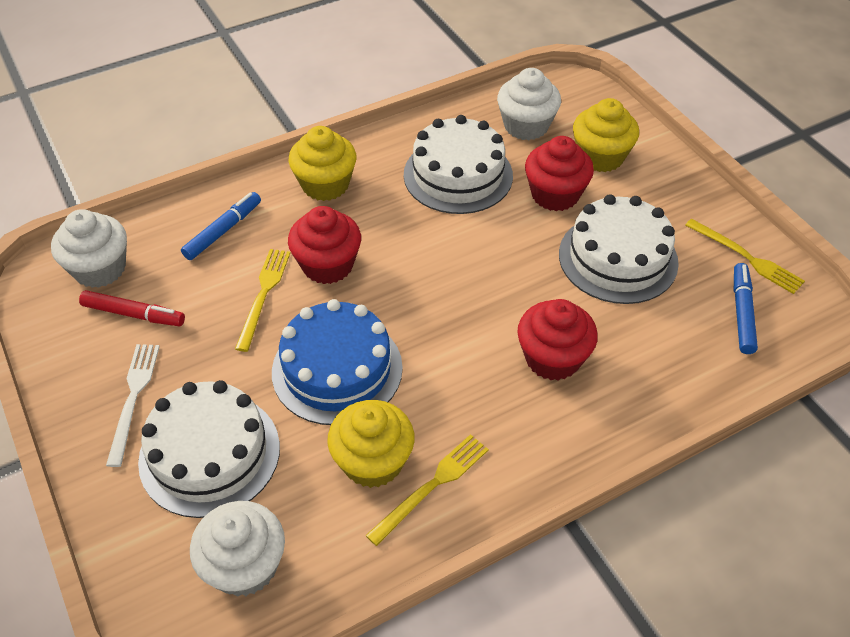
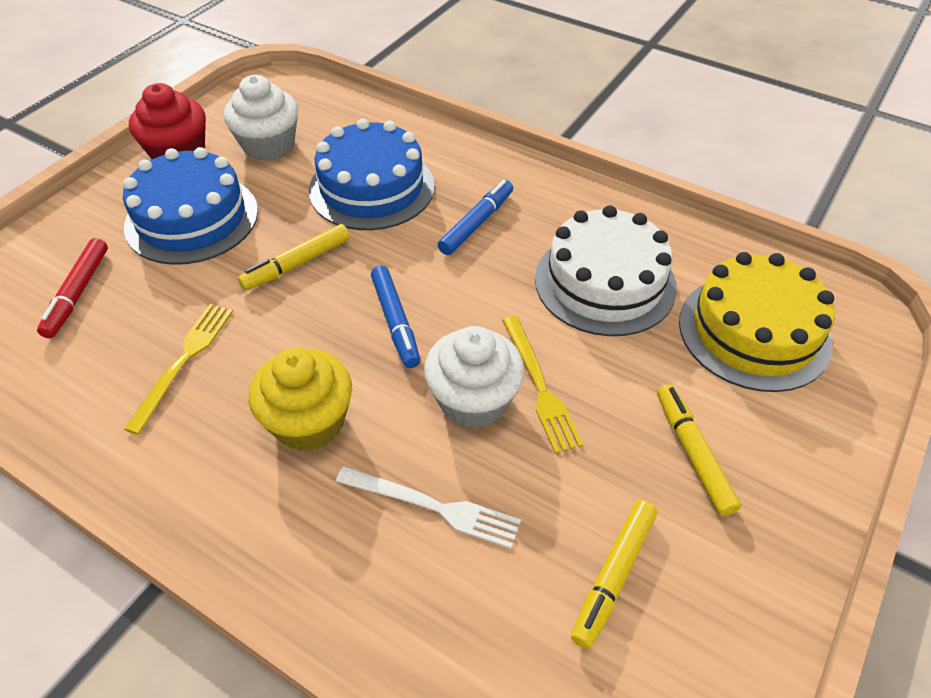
blue cake: 1 -> 2
red cupcake: 3 -> 1
white cake: 3 -> 1
white cupcake: 3 -> 2
yellow cake: 0 -> 1
yellow cupcake: 3 -> 1
yellow fork: 3 -> 2
yellow marker: 0 -> 3

